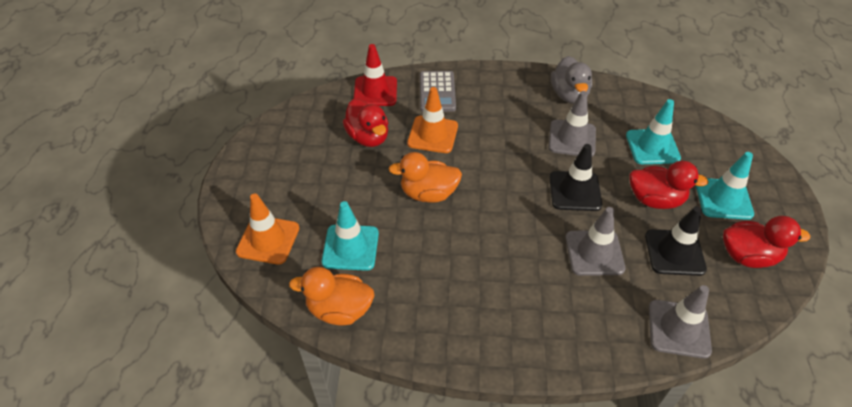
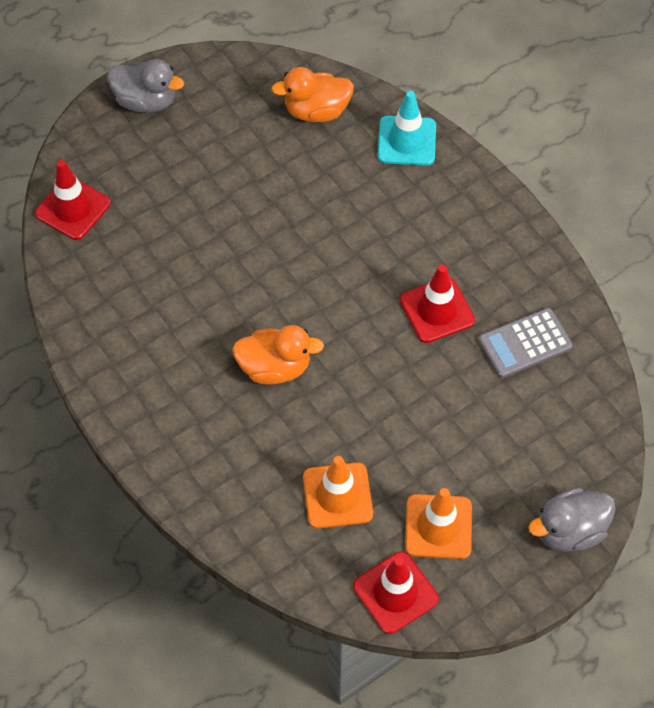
black traffic cone: 2 -> 0
grey duck: 1 -> 2
grey traffic cone: 3 -> 0
red duck: 3 -> 0
red traffic cone: 1 -> 3
turquoise traffic cone: 3 -> 1

